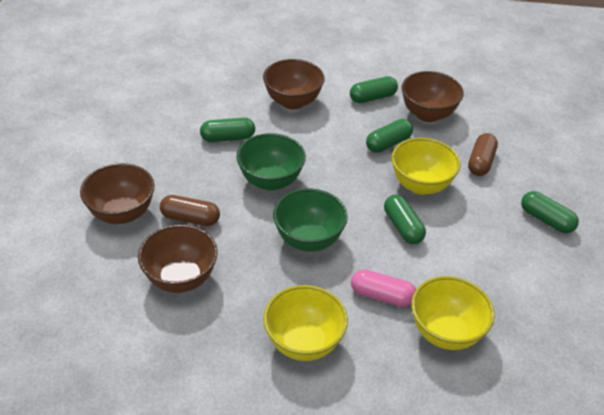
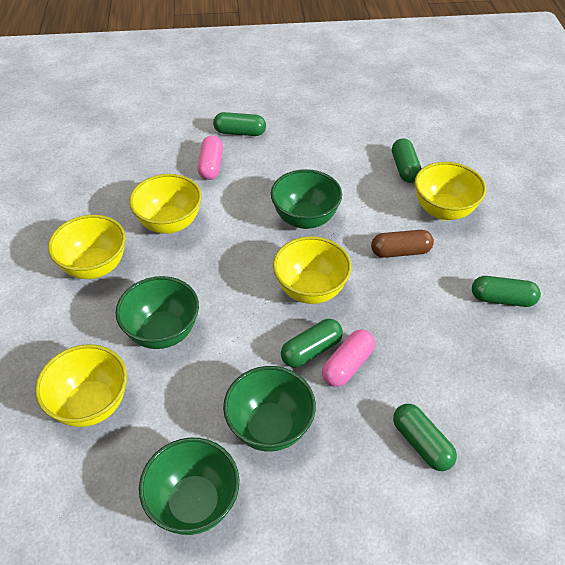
brown bowl: 4 -> 0
brown capsule: 2 -> 1
green bowl: 2 -> 4
pink capsule: 1 -> 2
yellow bowl: 3 -> 5

